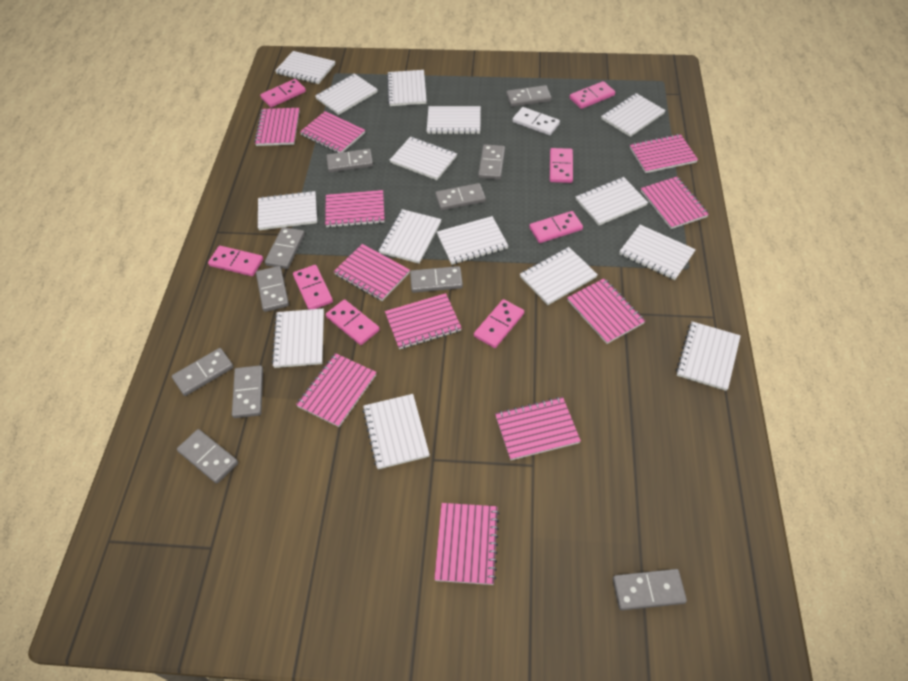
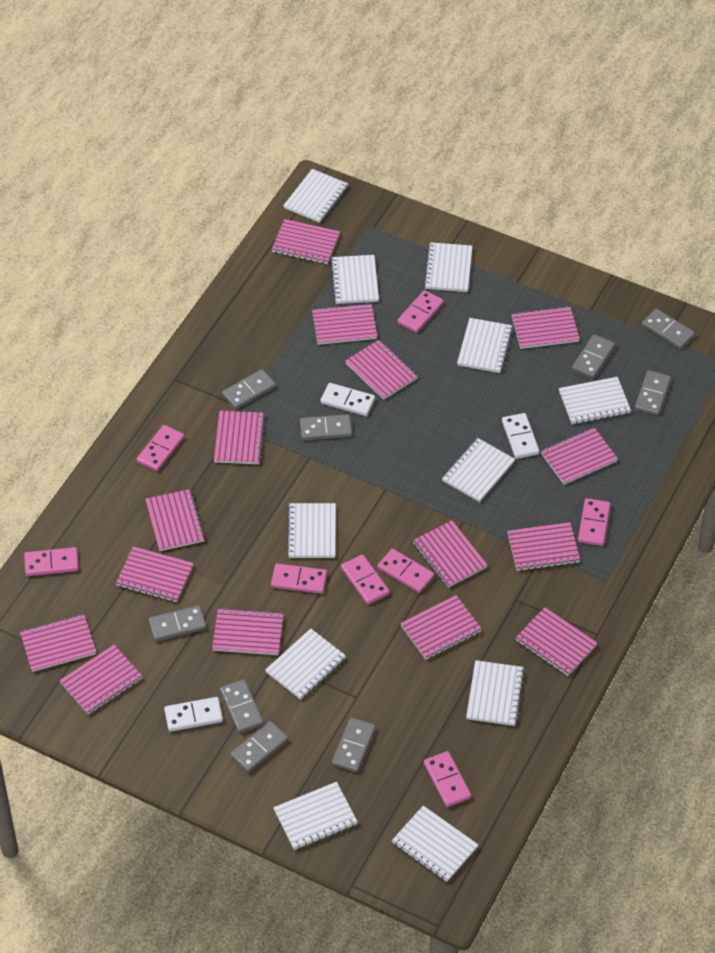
grey domino: 11 -> 9
pink notebook: 11 -> 15
white domino: 1 -> 3
white notebook: 15 -> 11

